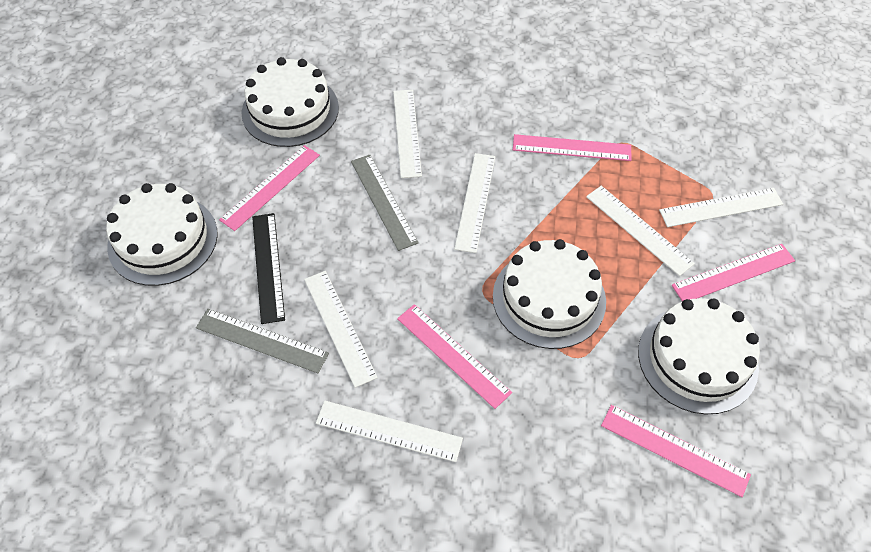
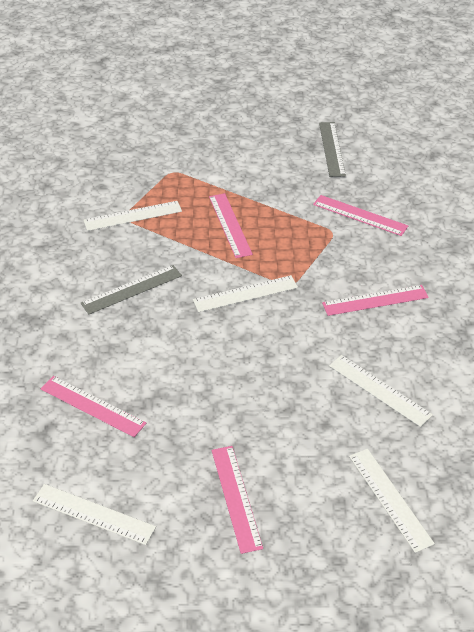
black ruler: 1 -> 0
white cake: 4 -> 0
white ruler: 6 -> 5

